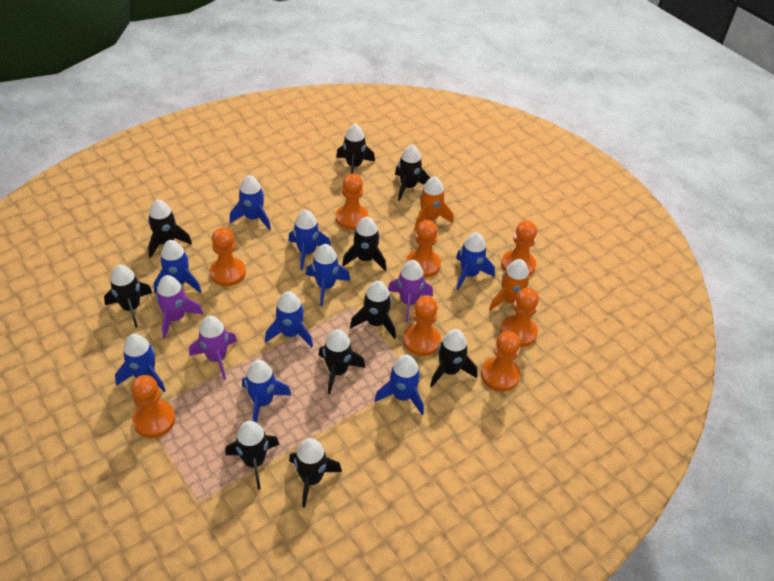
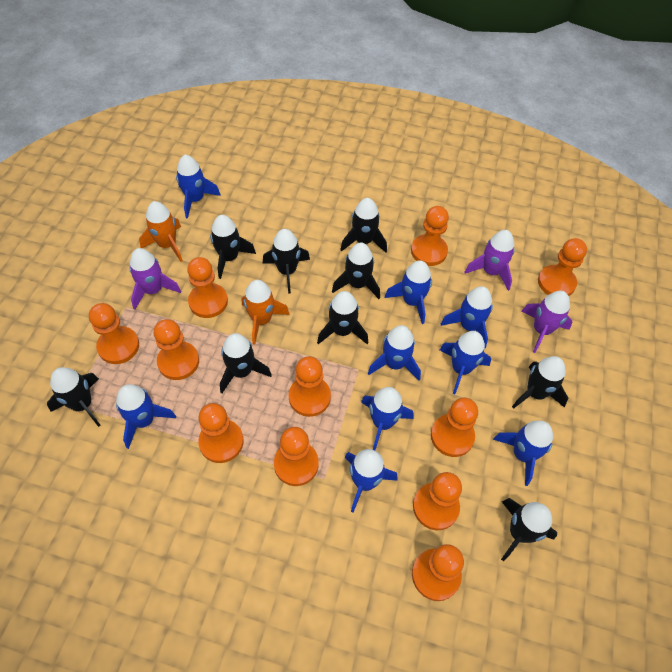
black rocket: 10 -> 9
orange pawn: 8 -> 11

